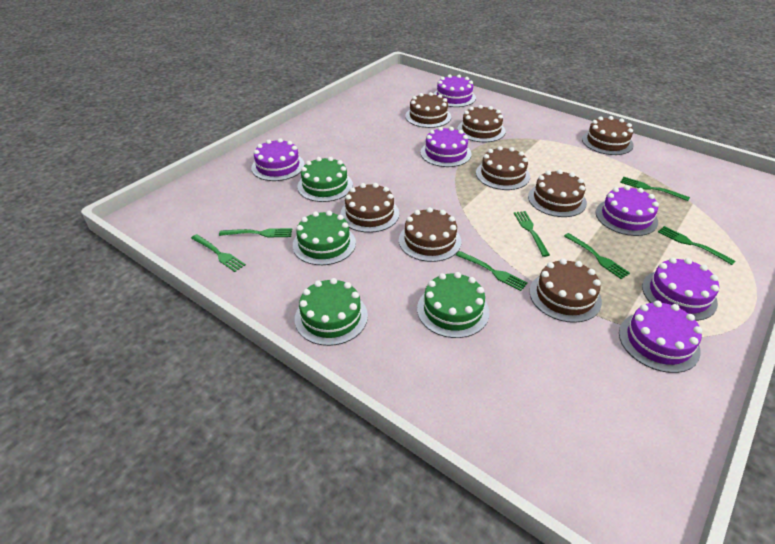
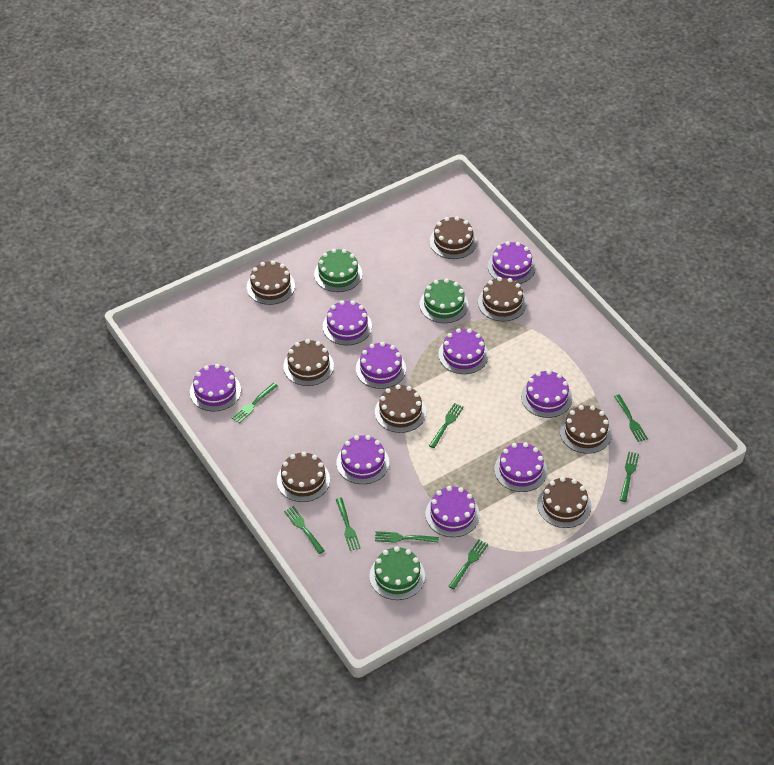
green cake: 4 -> 3
green fork: 7 -> 8
purple cake: 6 -> 9

